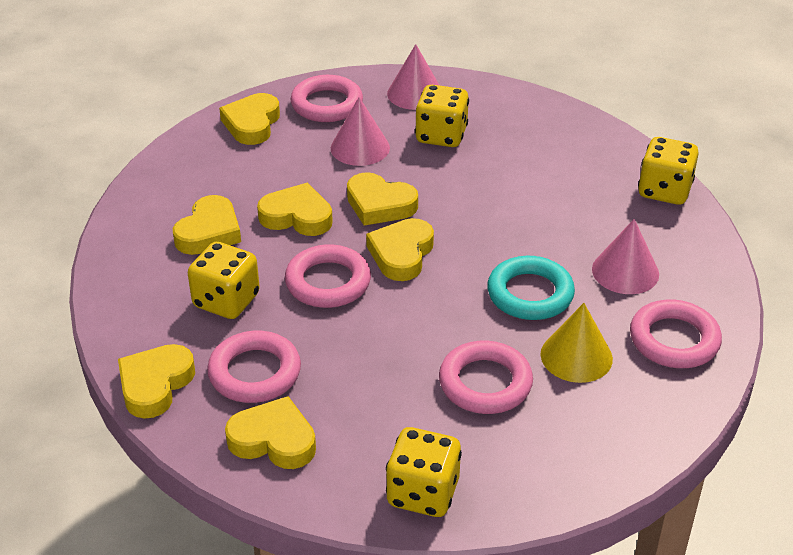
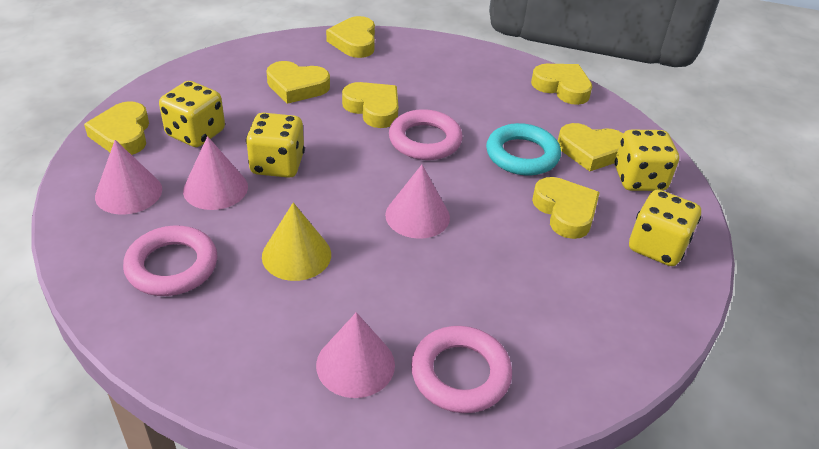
pink cone: 3 -> 4
pink ring: 5 -> 3

